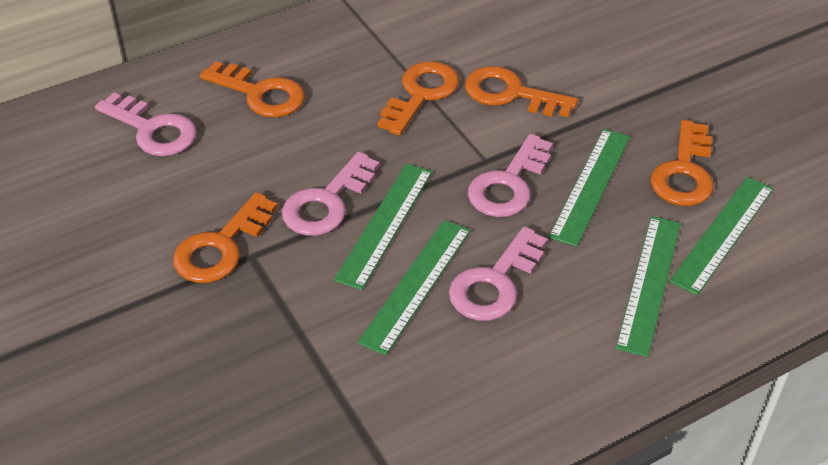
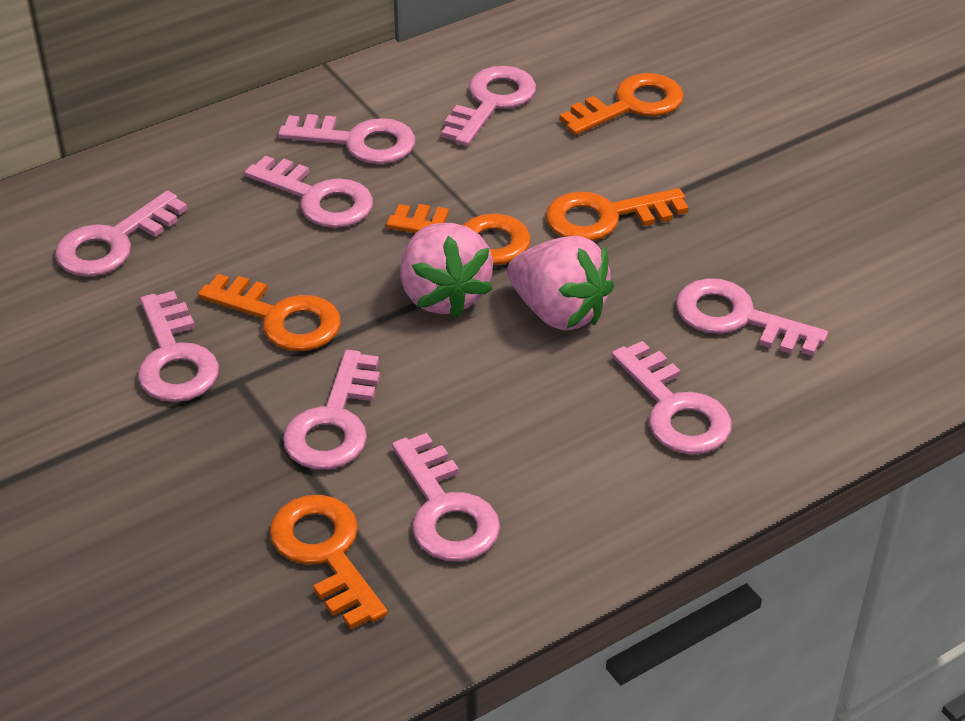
green ruler: 5 -> 0
pink key: 4 -> 9
pink strawberry: 0 -> 2

